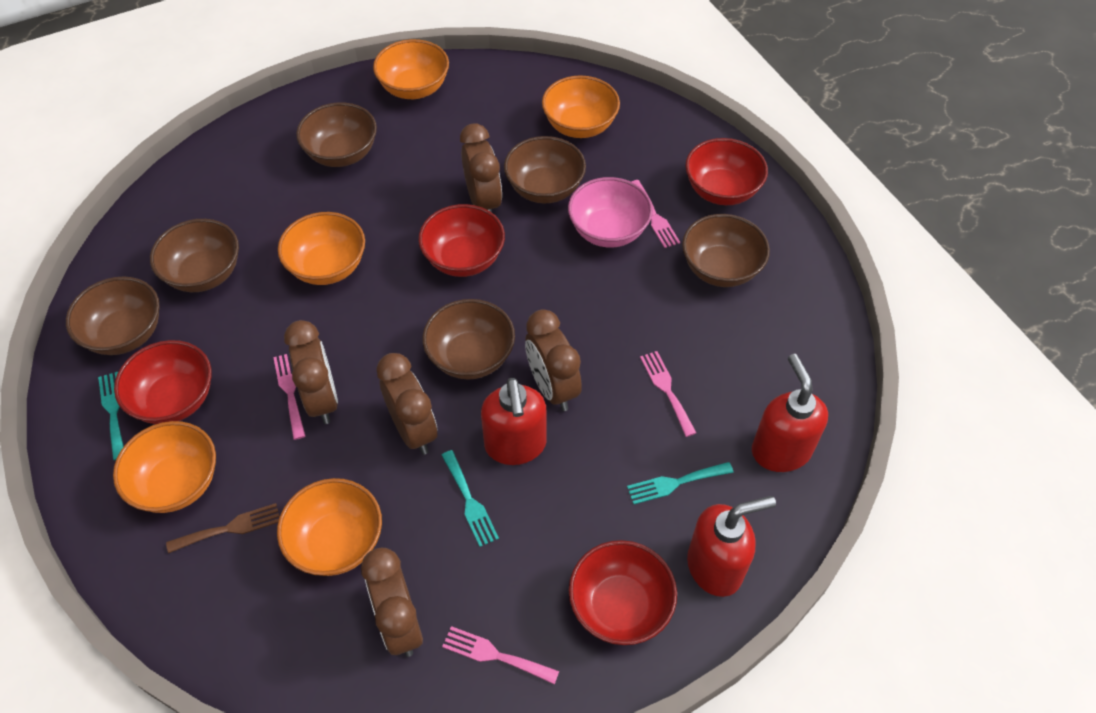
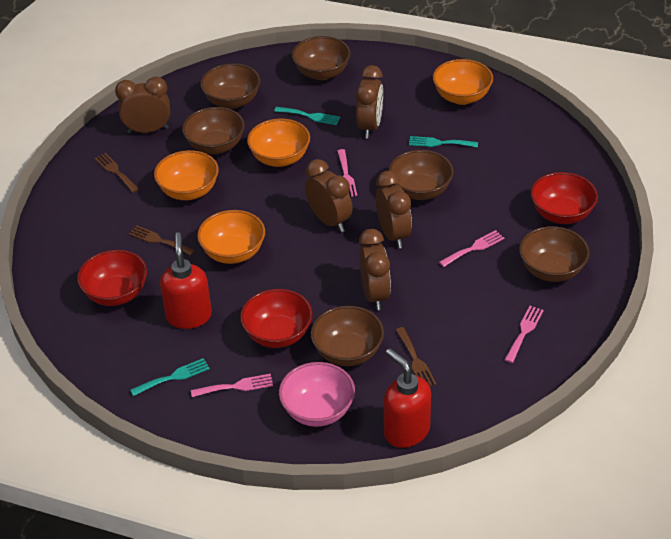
brown fork: 1 -> 3
orange bowl: 5 -> 4
red bowl: 4 -> 3
red soap dispenser: 3 -> 2

